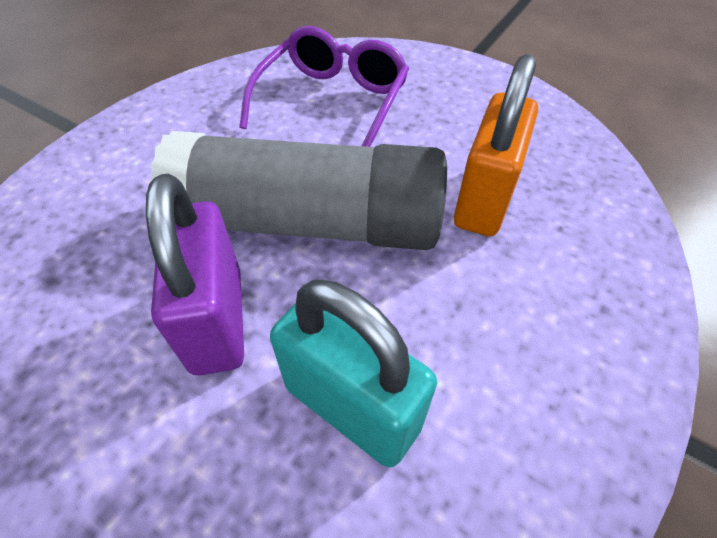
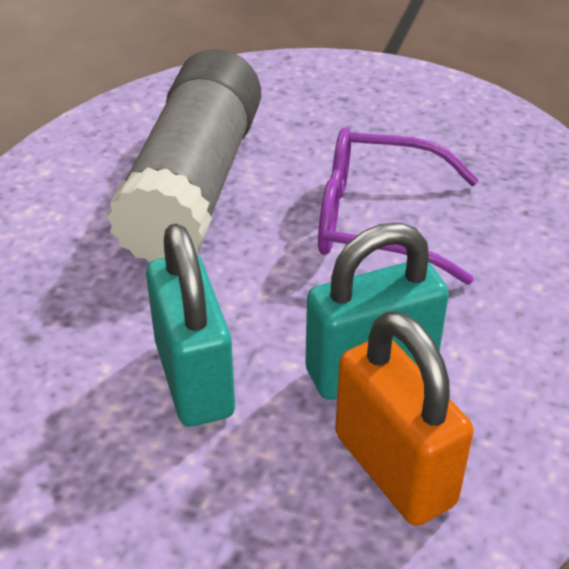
purple padlock: 1 -> 0
turquoise padlock: 1 -> 2

